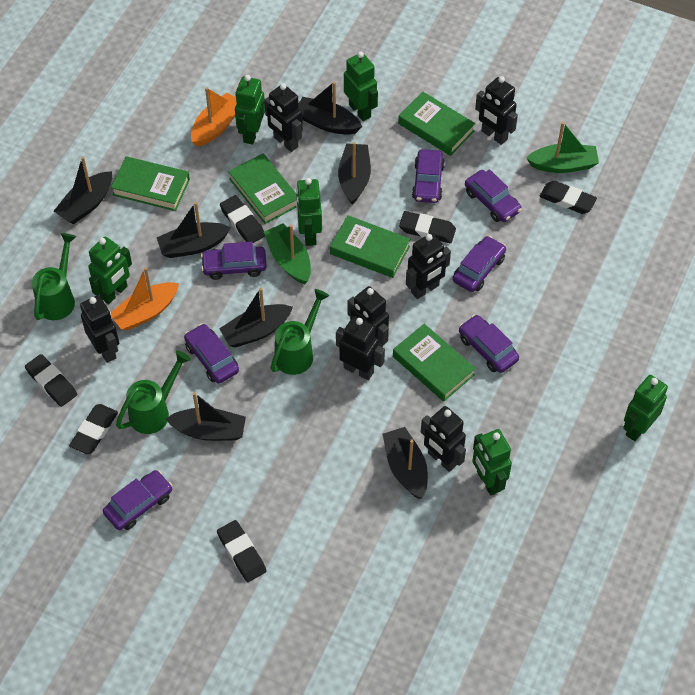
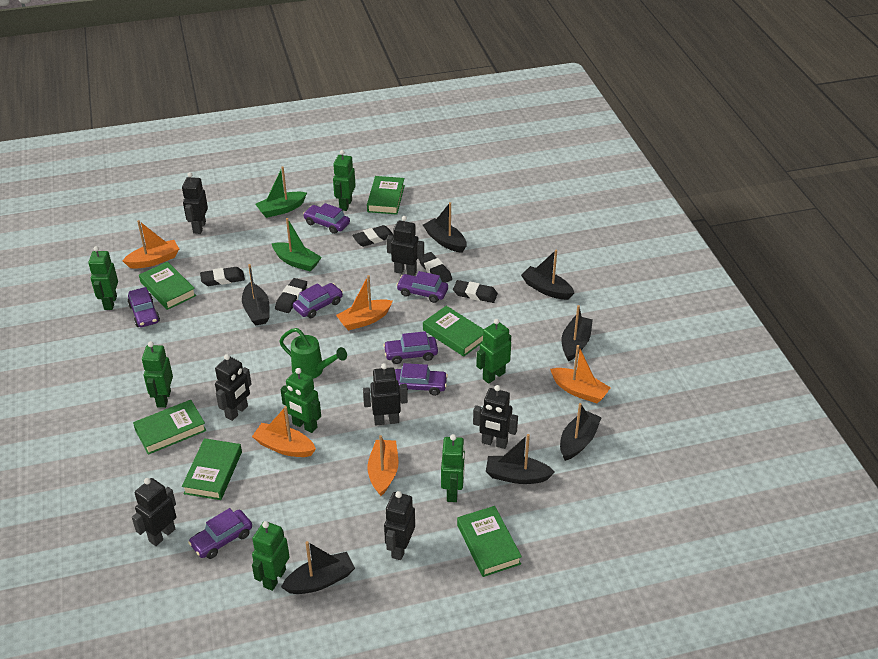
black eraser: 6 -> 5
green book: 5 -> 6
green robot: 6 -> 7
green watering can: 3 -> 1
orange boat: 2 -> 5

